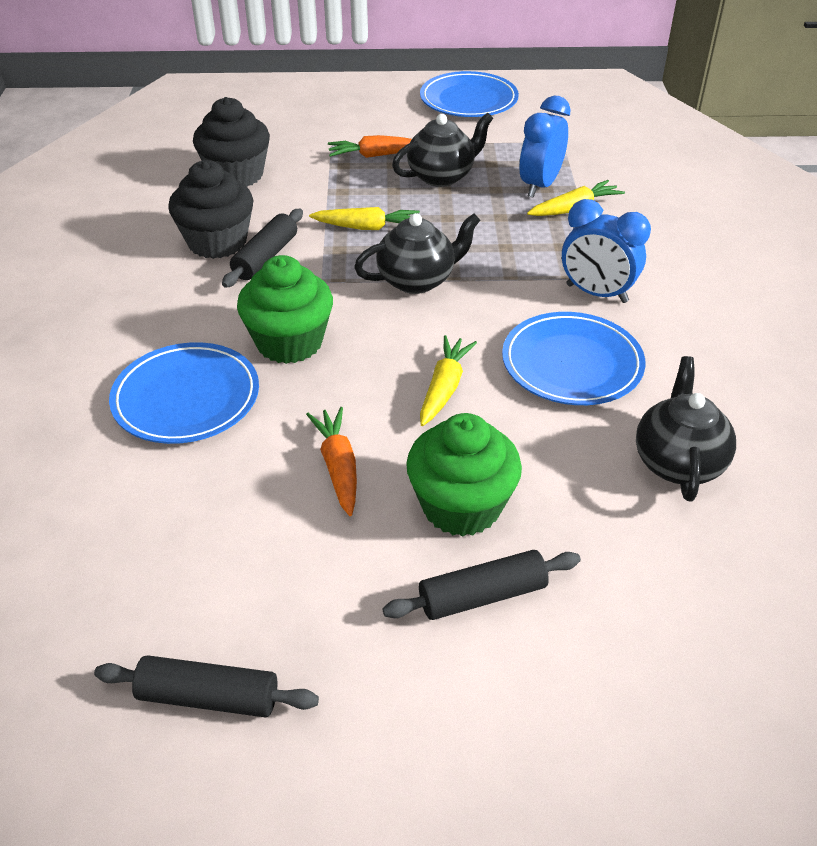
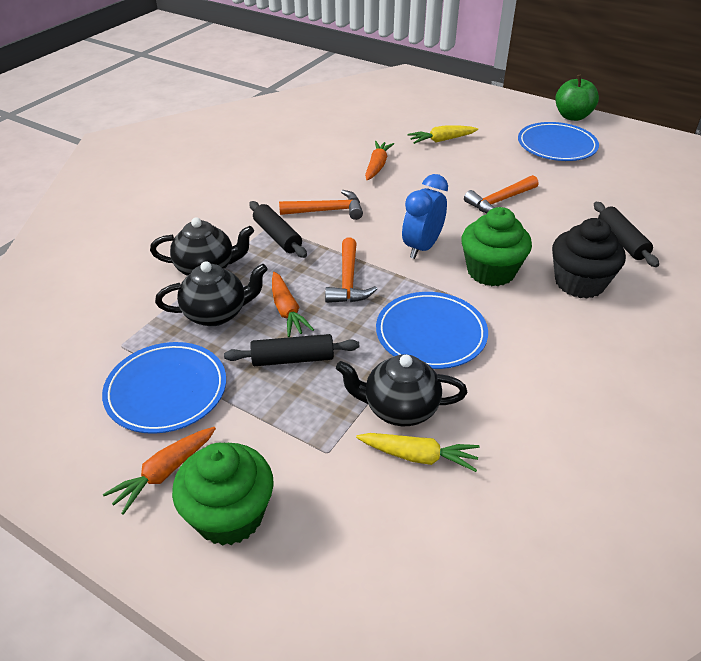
black cupcake: 2 -> 1
blue clock: 2 -> 1
green apple: 0 -> 1
orange carrot: 2 -> 3
orange hammer: 0 -> 3
yellow carrot: 3 -> 2

